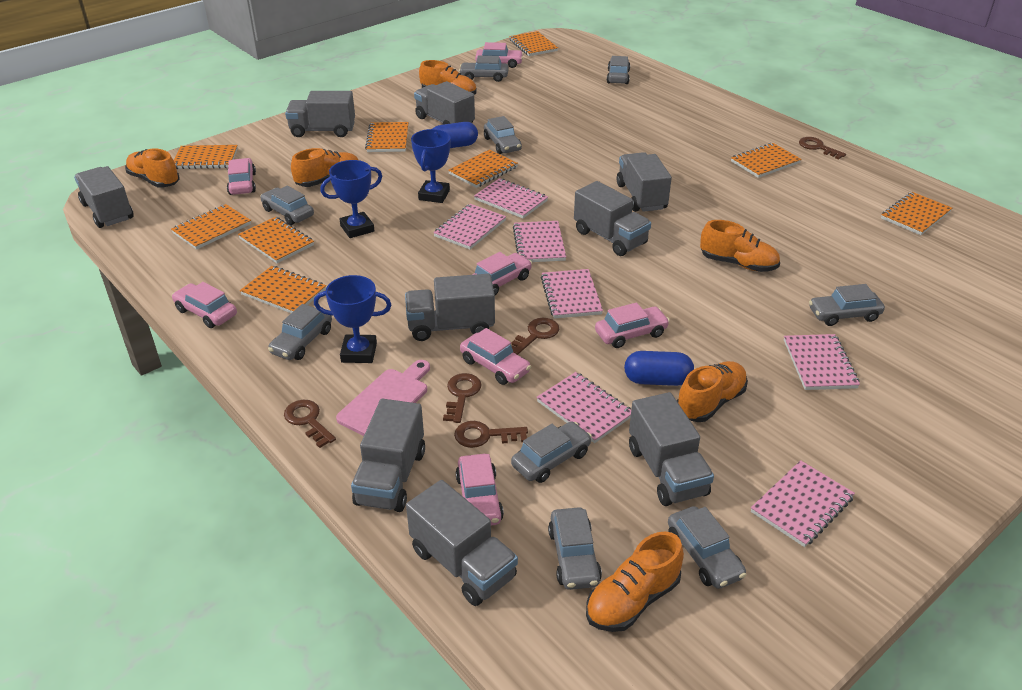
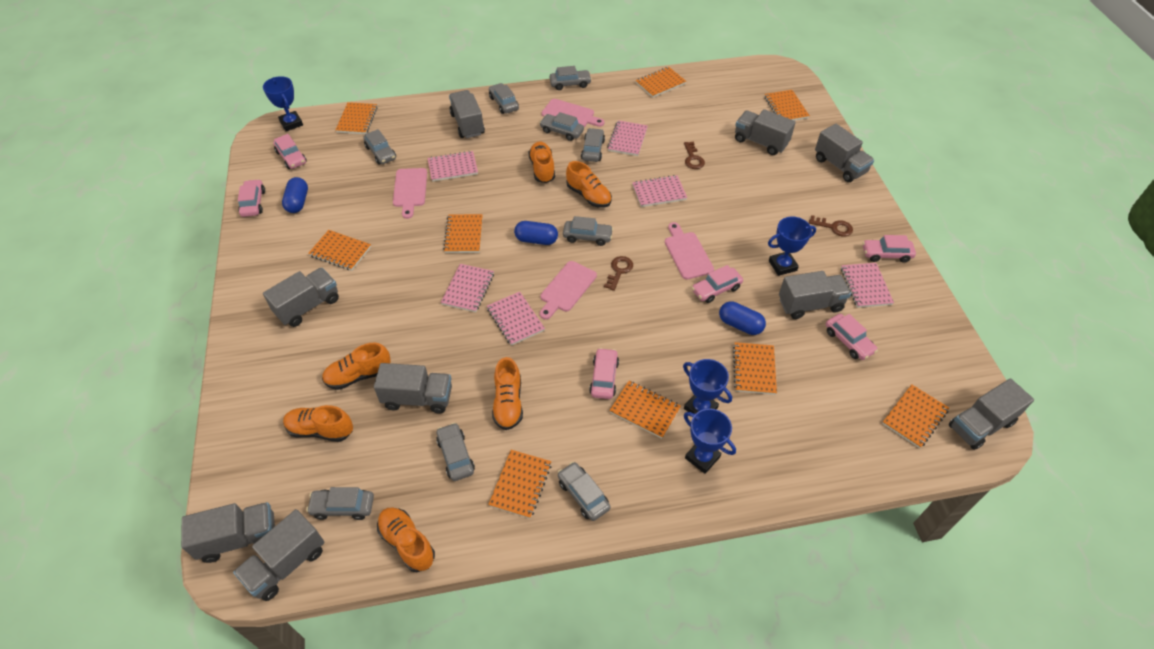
blue capsule: 2 -> 3
blue trophy: 3 -> 4
brown key: 5 -> 3
pink car: 7 -> 6
pink cutting board: 1 -> 4
pink notebook: 7 -> 6

